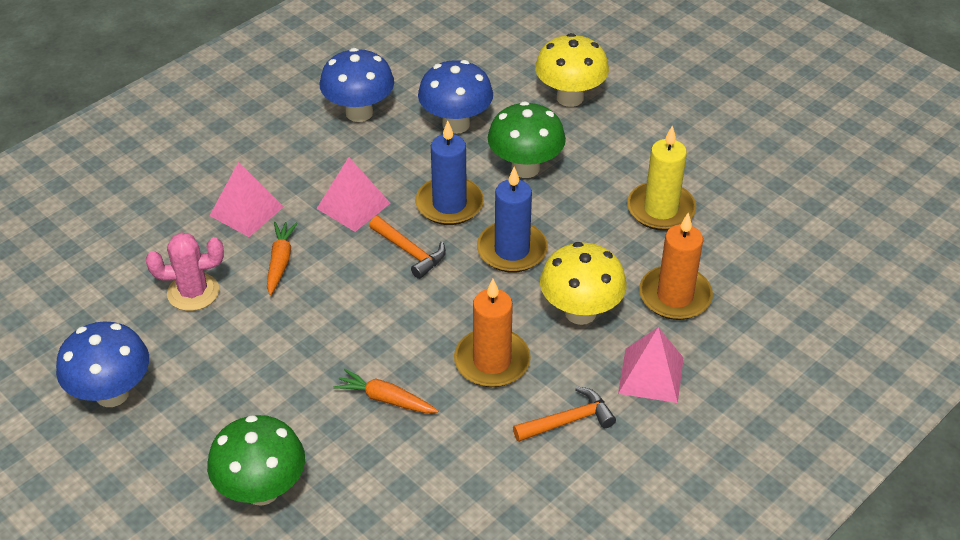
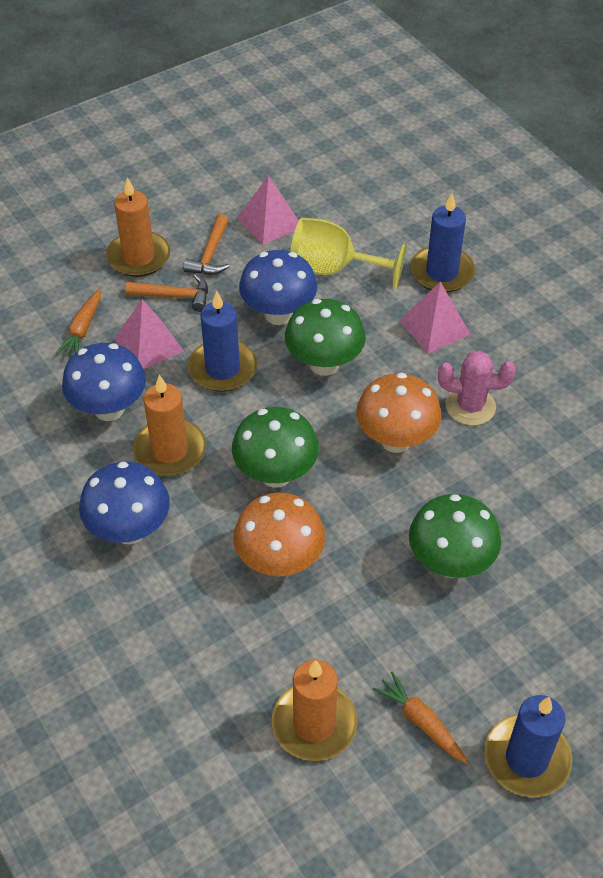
blue candle: 2 -> 3
green mushroom: 2 -> 3
orange candle: 2 -> 3
orange mushroom: 0 -> 2
yellow candle: 1 -> 0
yellow goblet: 0 -> 1
yellow mushroom: 2 -> 0

